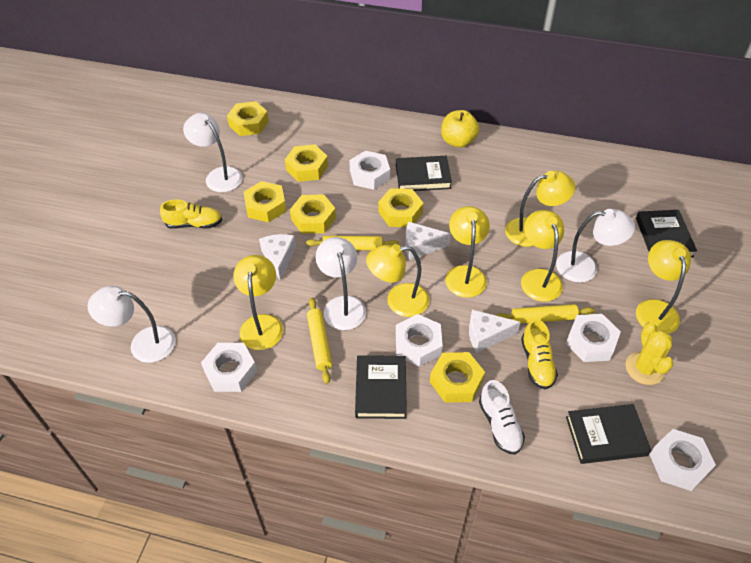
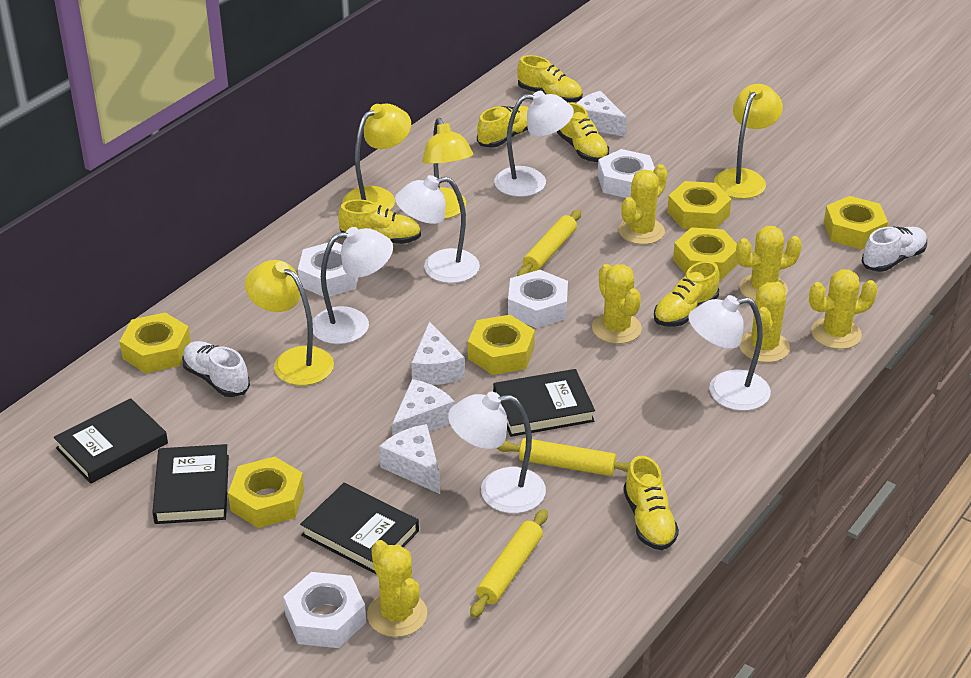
white cheese: 3 -> 4
white lamp: 4 -> 5
white nut: 5 -> 4
white shoe: 1 -> 2
yellow apple: 1 -> 0
yellow cactus: 1 -> 6
yellow lamp: 6 -> 4
yellow shoe: 2 -> 6

